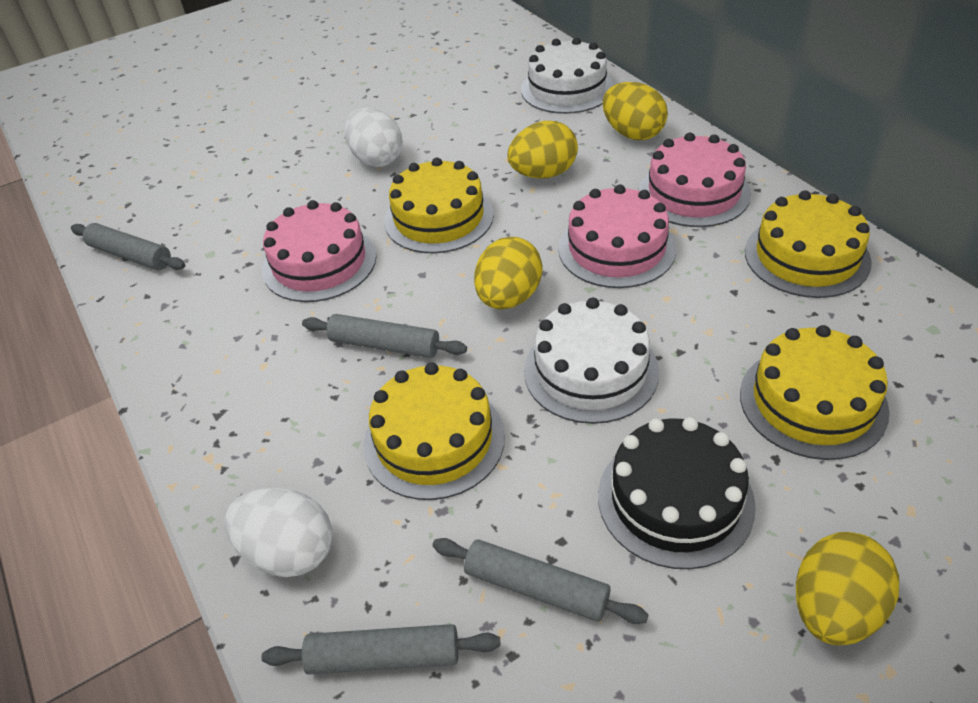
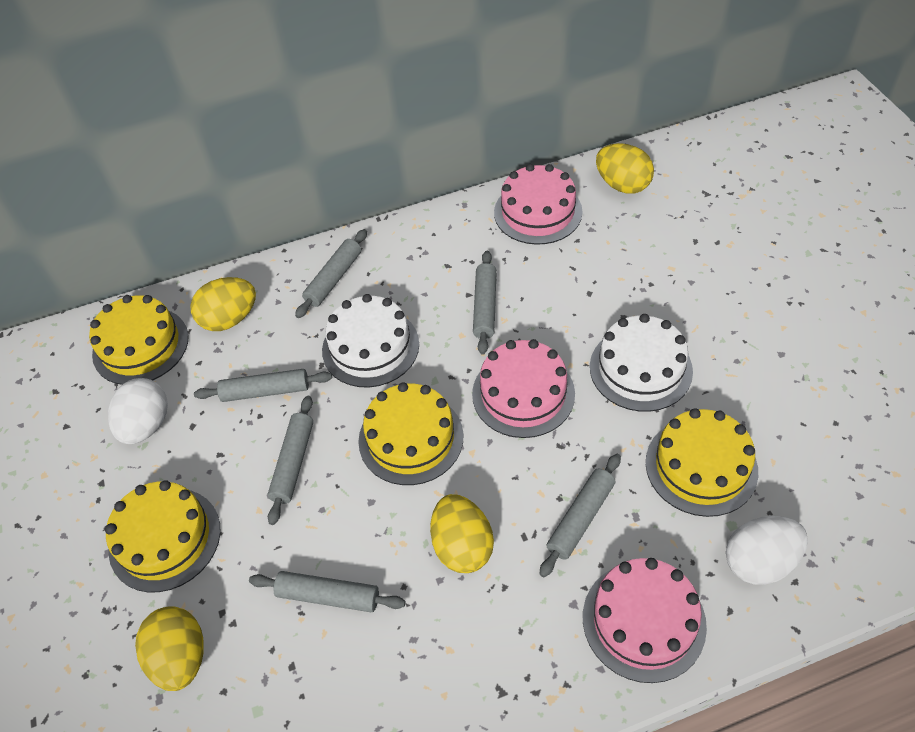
black cake: 1 -> 0
grey rolling pin: 4 -> 6

